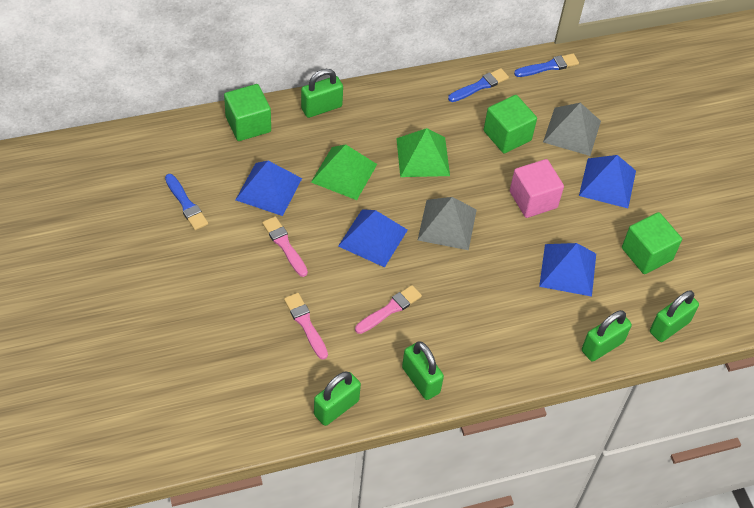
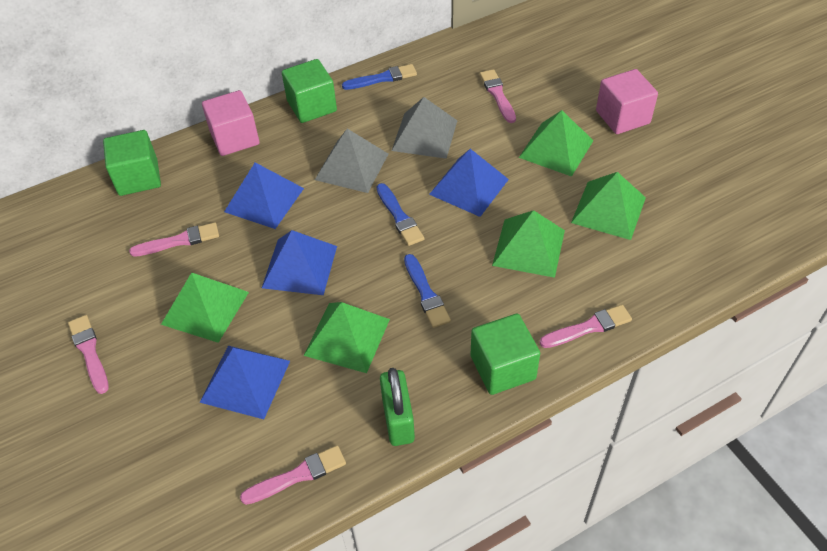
green padlock: 5 -> 1
green pyramid: 2 -> 5
pink brush: 3 -> 5
pink cube: 1 -> 2

